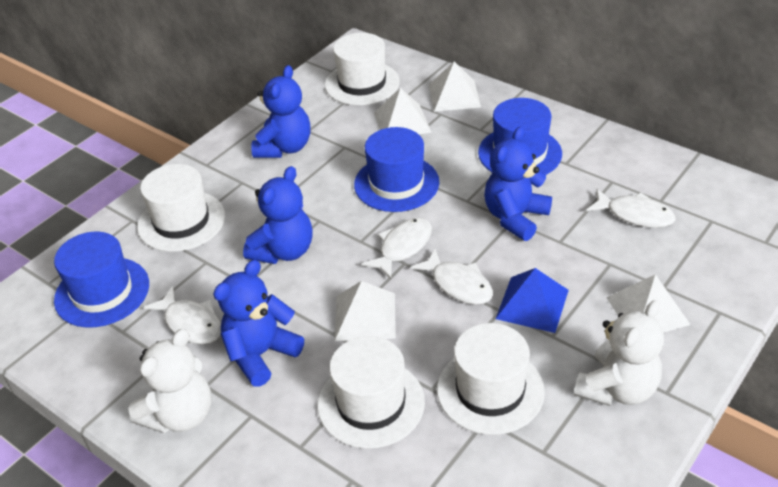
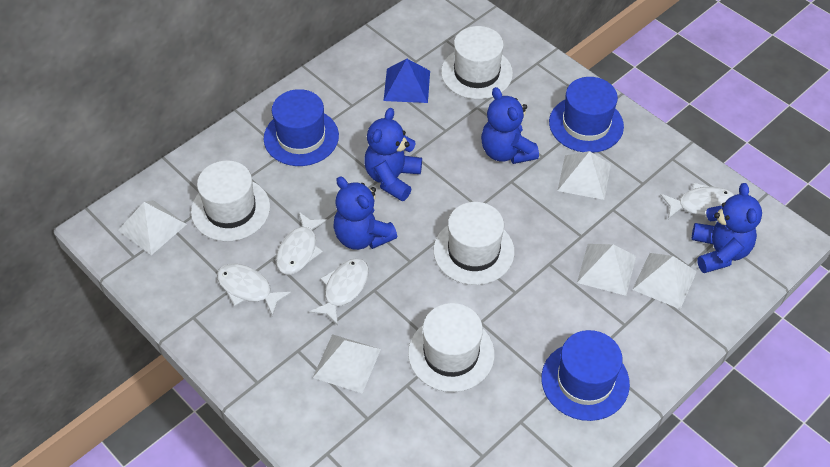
white pyramid: 4 -> 5
white teddy bear: 2 -> 0

